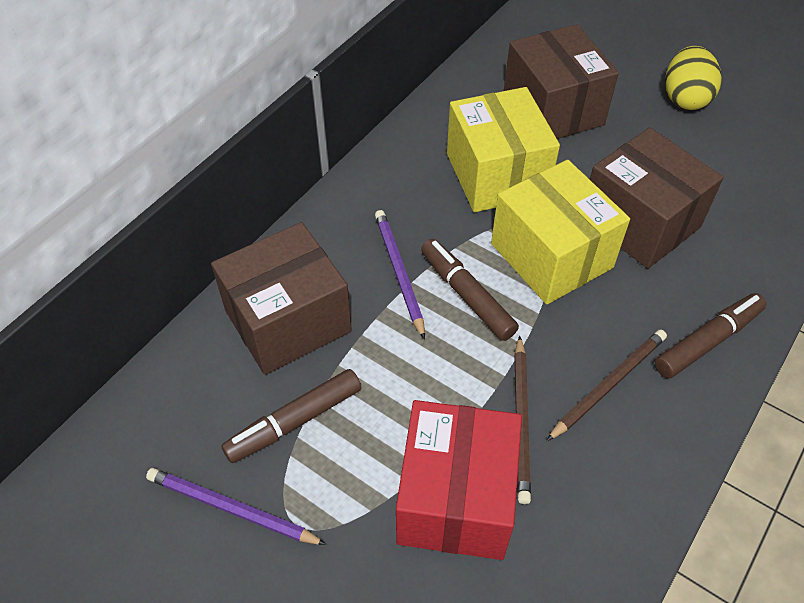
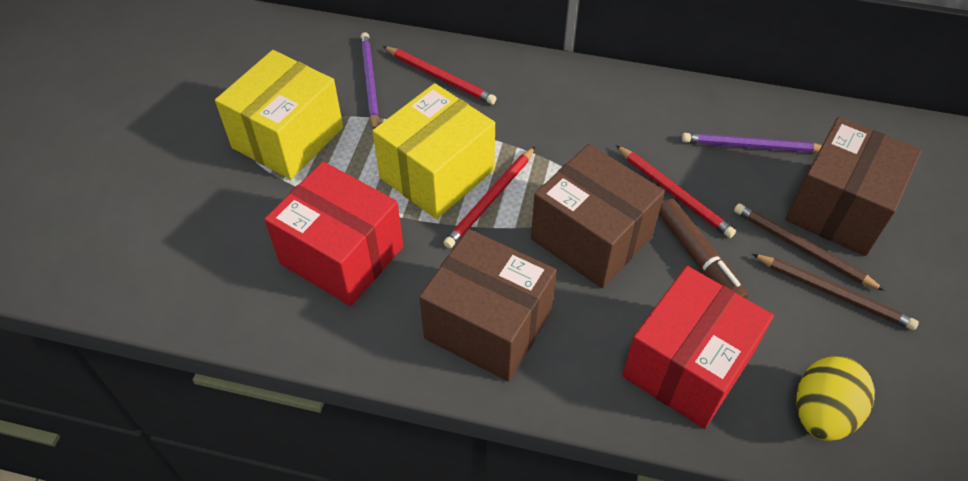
brown marker: 3 -> 1
red box: 1 -> 2
red pencil: 0 -> 3

